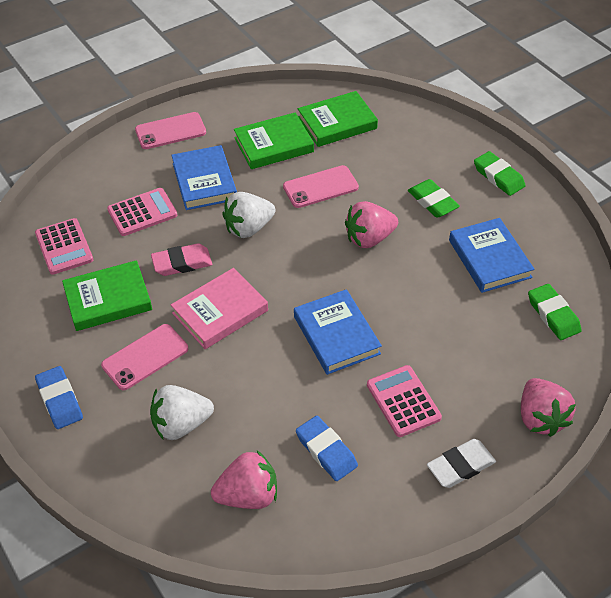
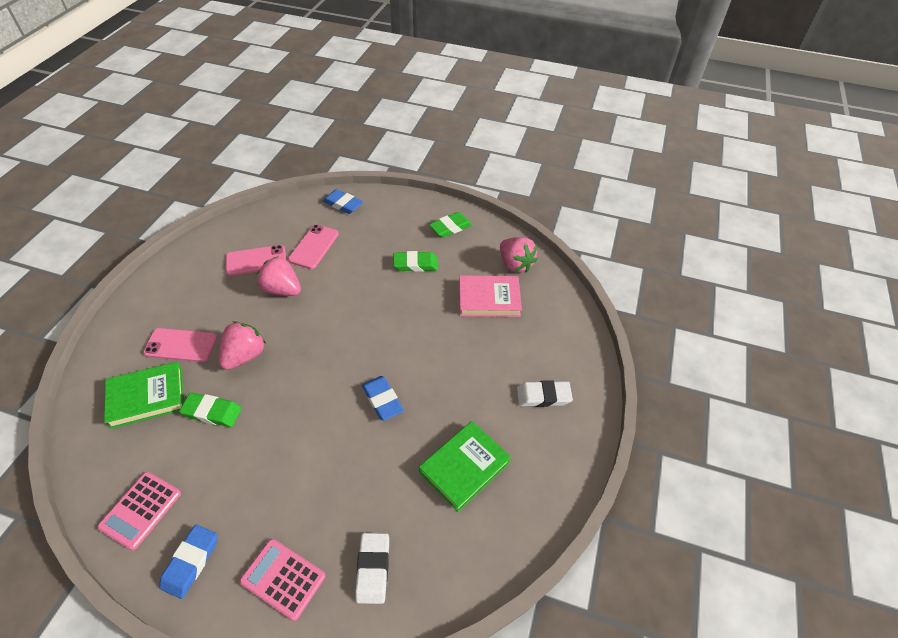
blue book: 3 -> 0
blue eraser: 2 -> 3
green book: 3 -> 2
pink calculator: 3 -> 2
pink eraser: 1 -> 0
white eraser: 1 -> 2
white strawberry: 2 -> 0

